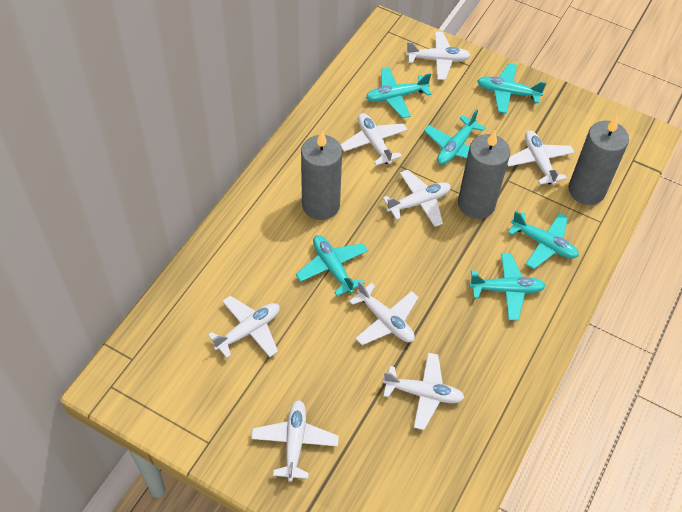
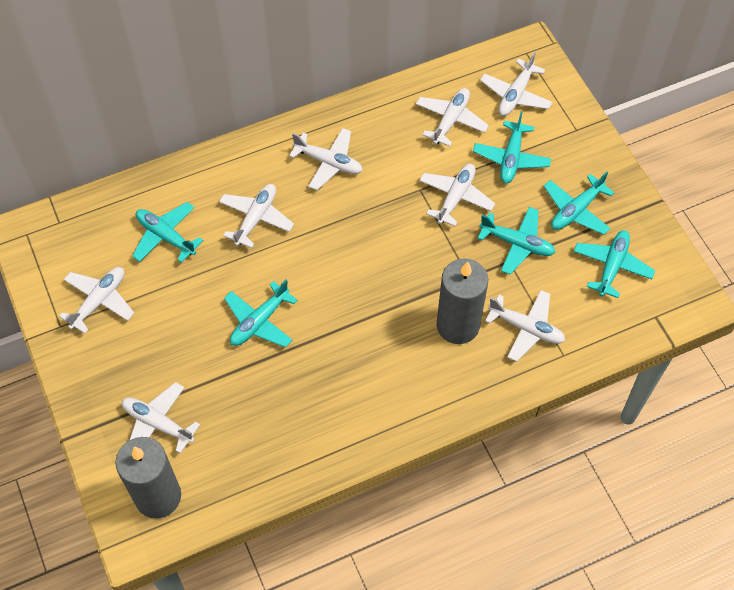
grey candle: 3 -> 2

